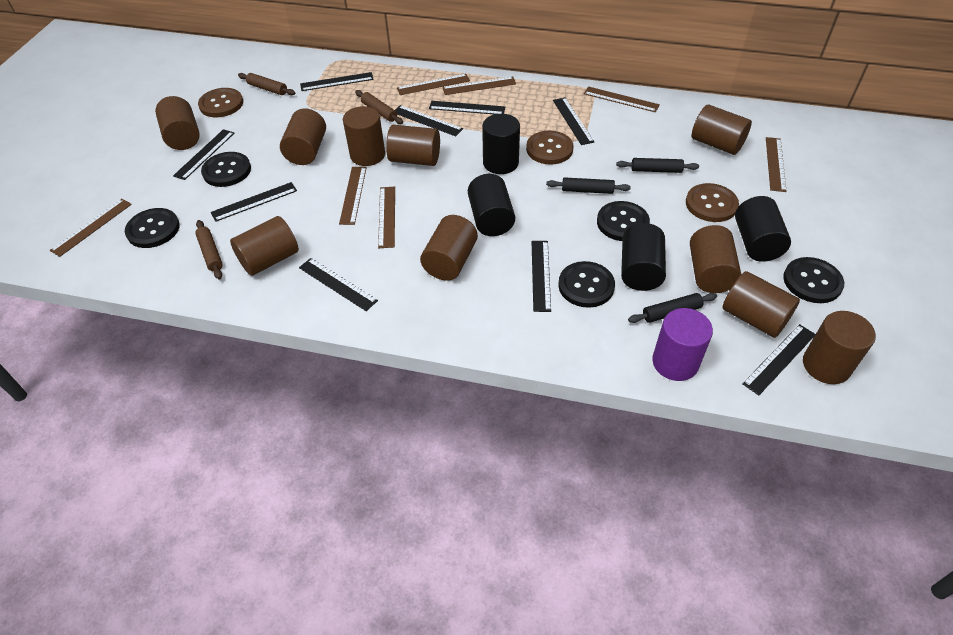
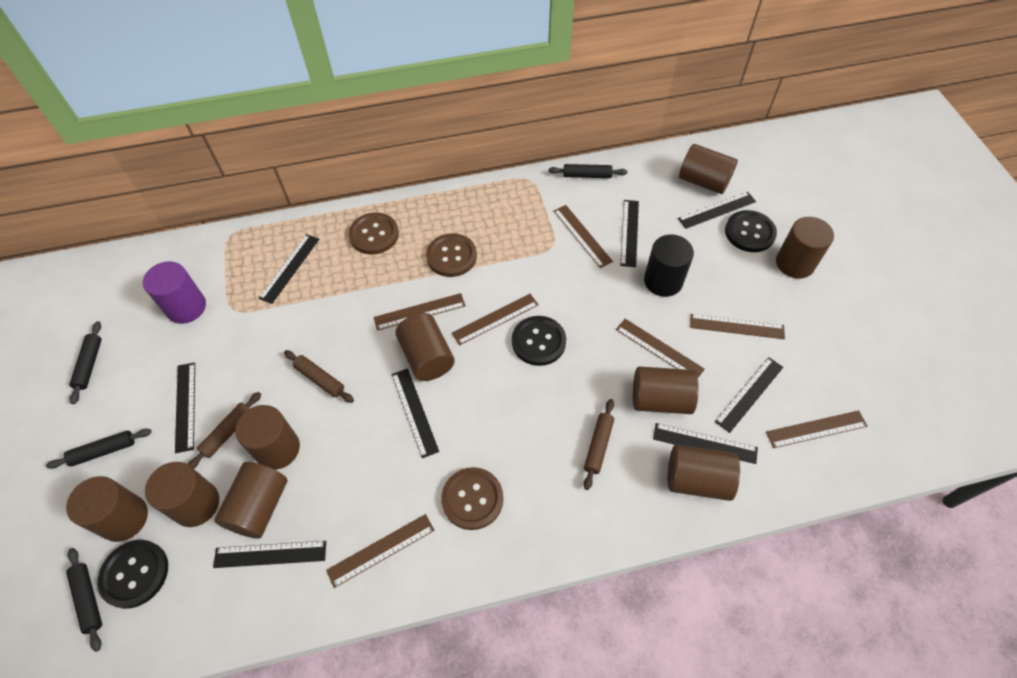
black button: 5 -> 3
black cylinder: 4 -> 1
black rolling pin: 3 -> 4
black ruler: 9 -> 8
brown cylinder: 10 -> 9

